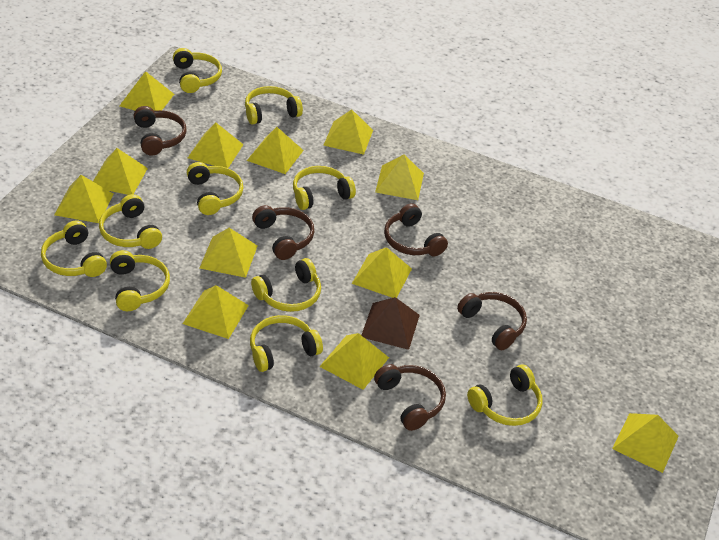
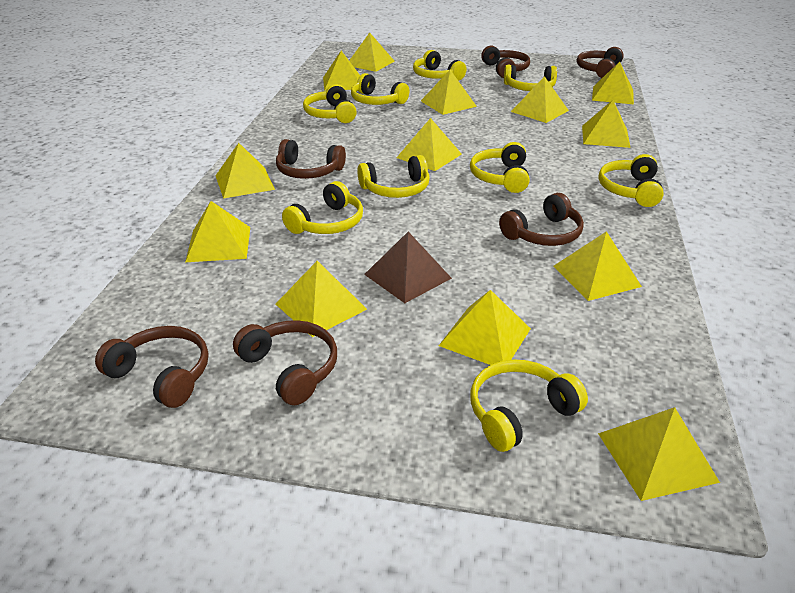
brown headphones: 5 -> 6
yellow headphones: 10 -> 9
yellow pyramid: 12 -> 13

